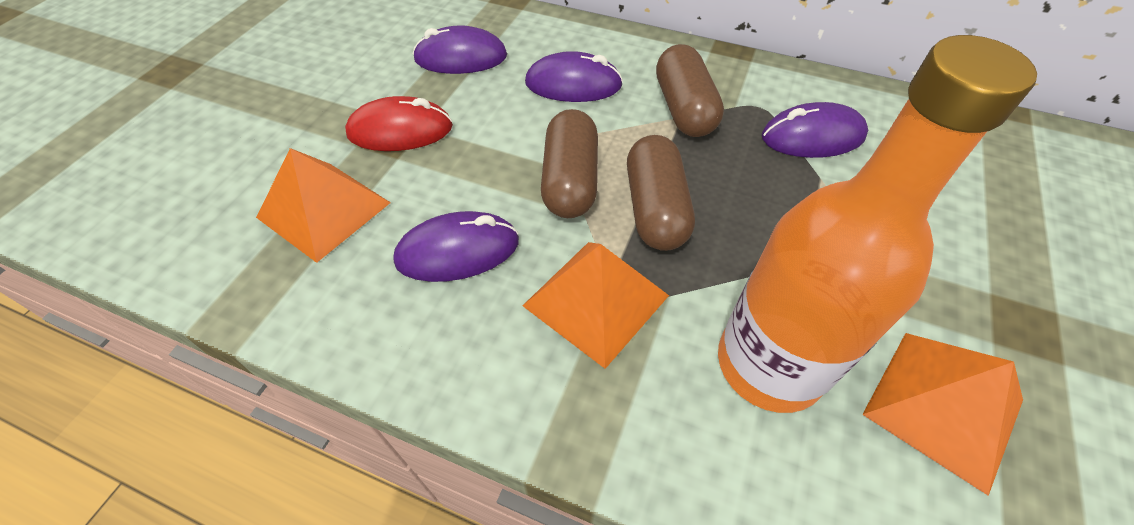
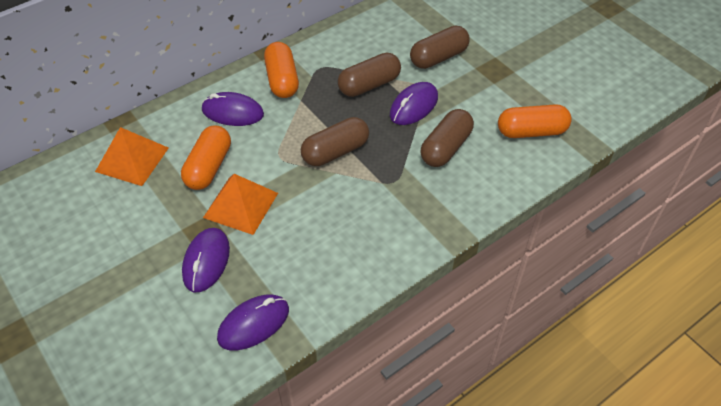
brown capsule: 3 -> 4
orange bottle: 1 -> 0
orange capsule: 0 -> 3
orange pyramid: 3 -> 2
red mouse: 1 -> 0

